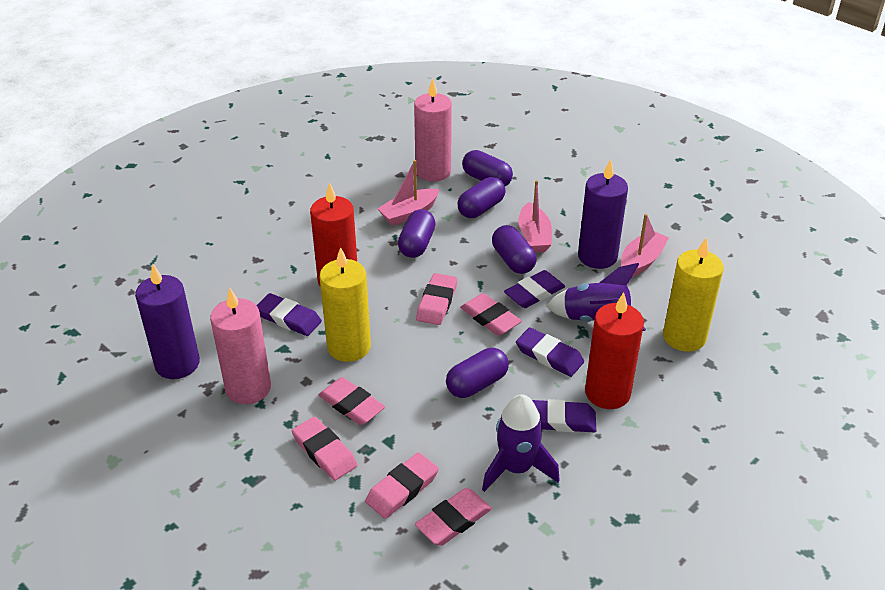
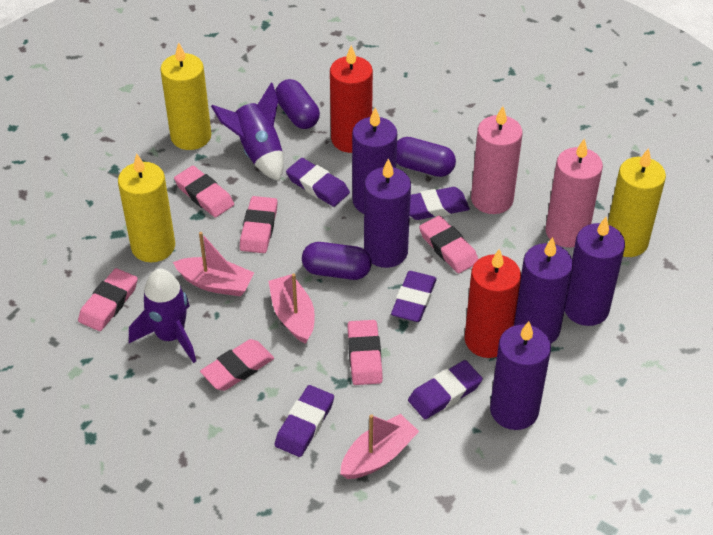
purple candle: 2 -> 5
purple capsule: 5 -> 3
purple eraser: 4 -> 5
yellow candle: 2 -> 3

